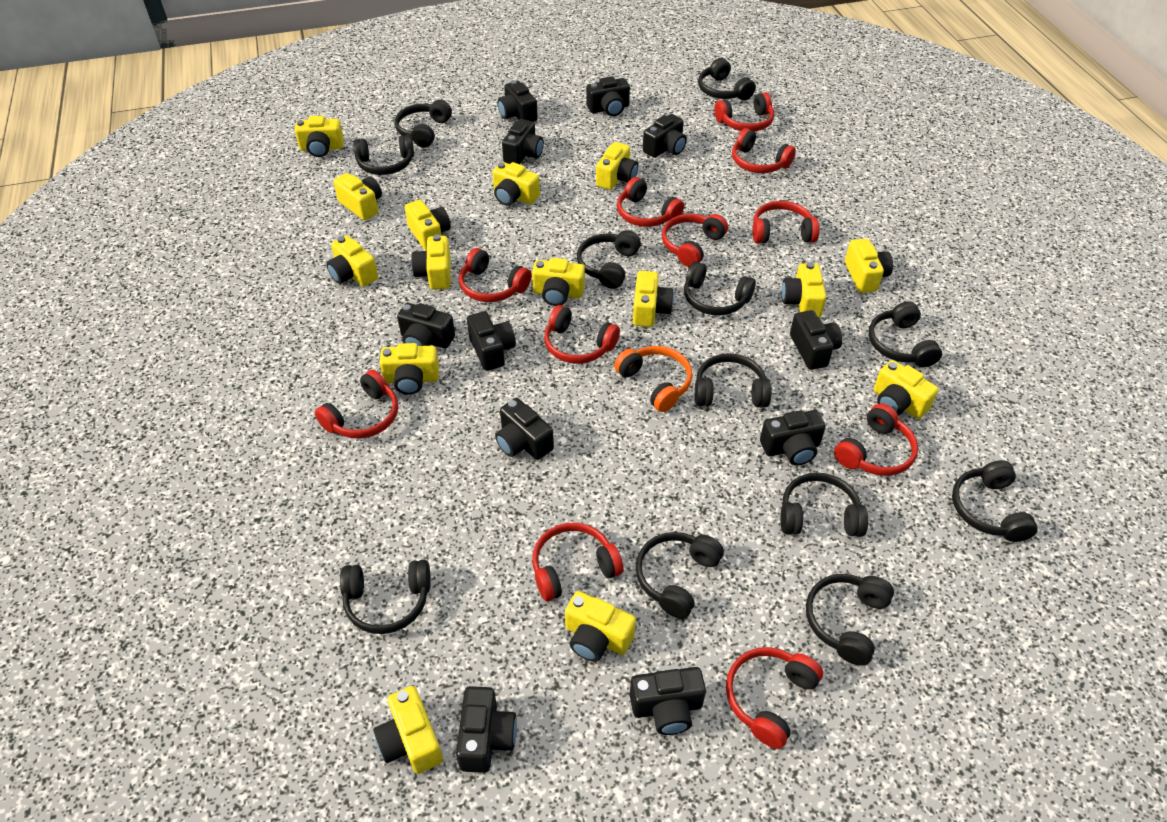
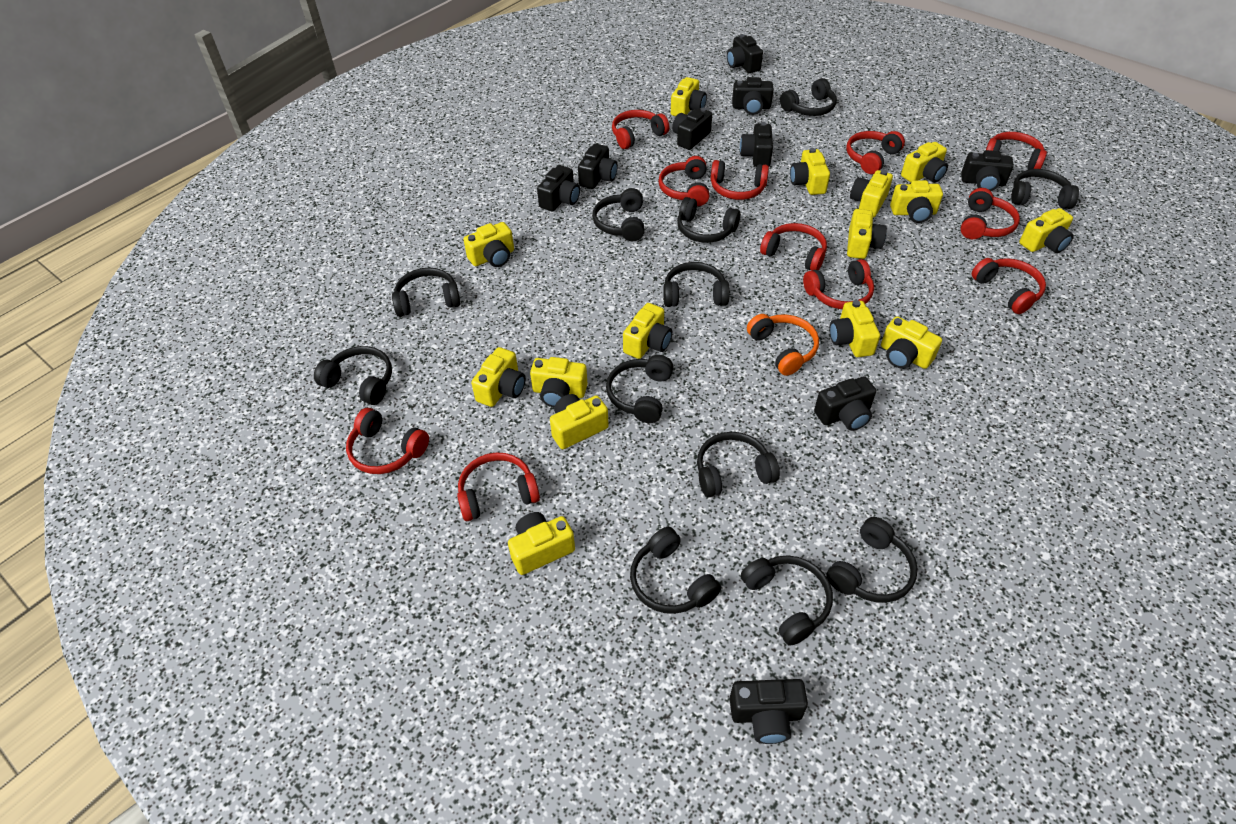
black camera: 11 -> 9

